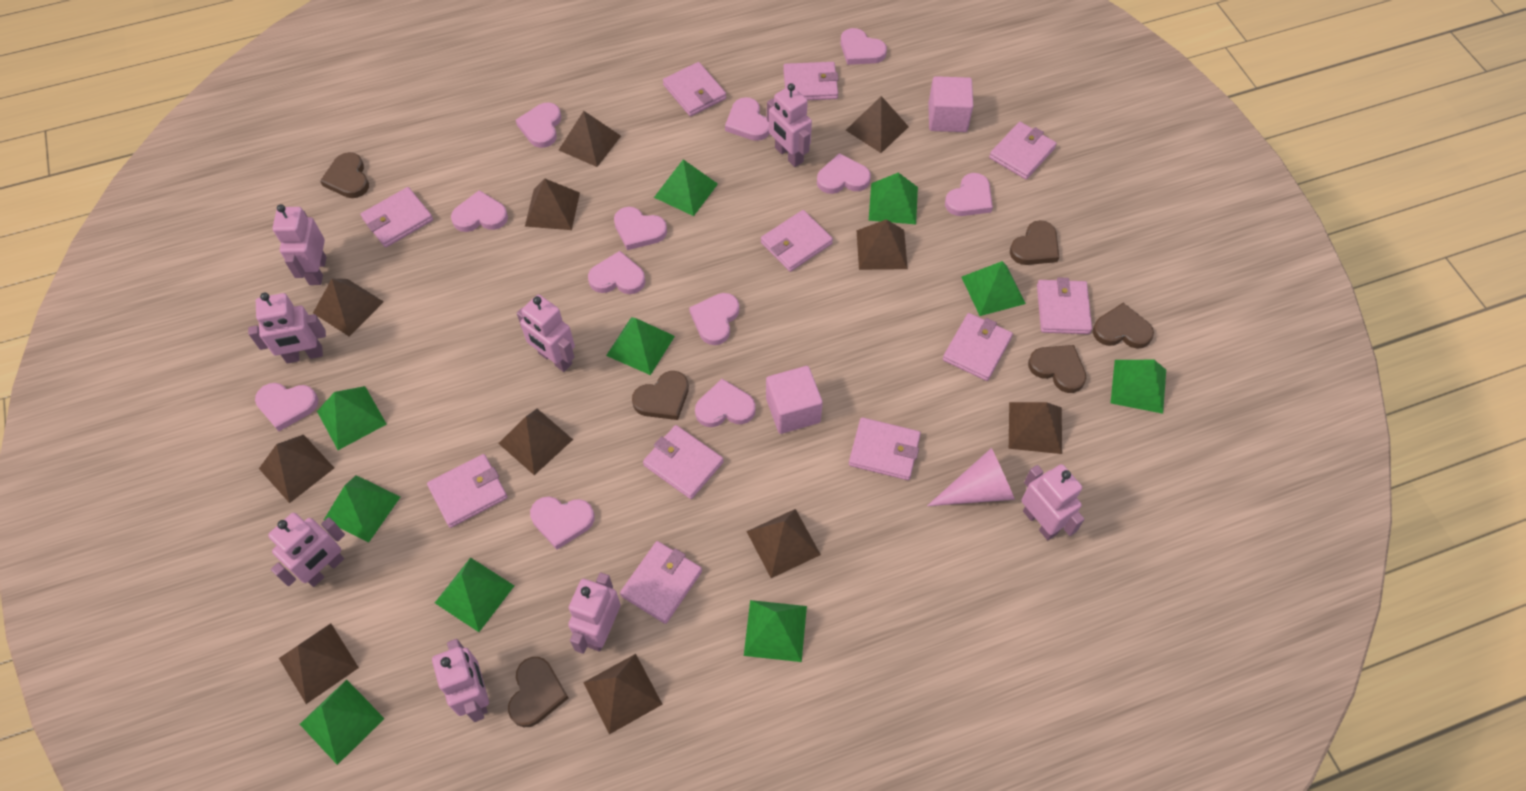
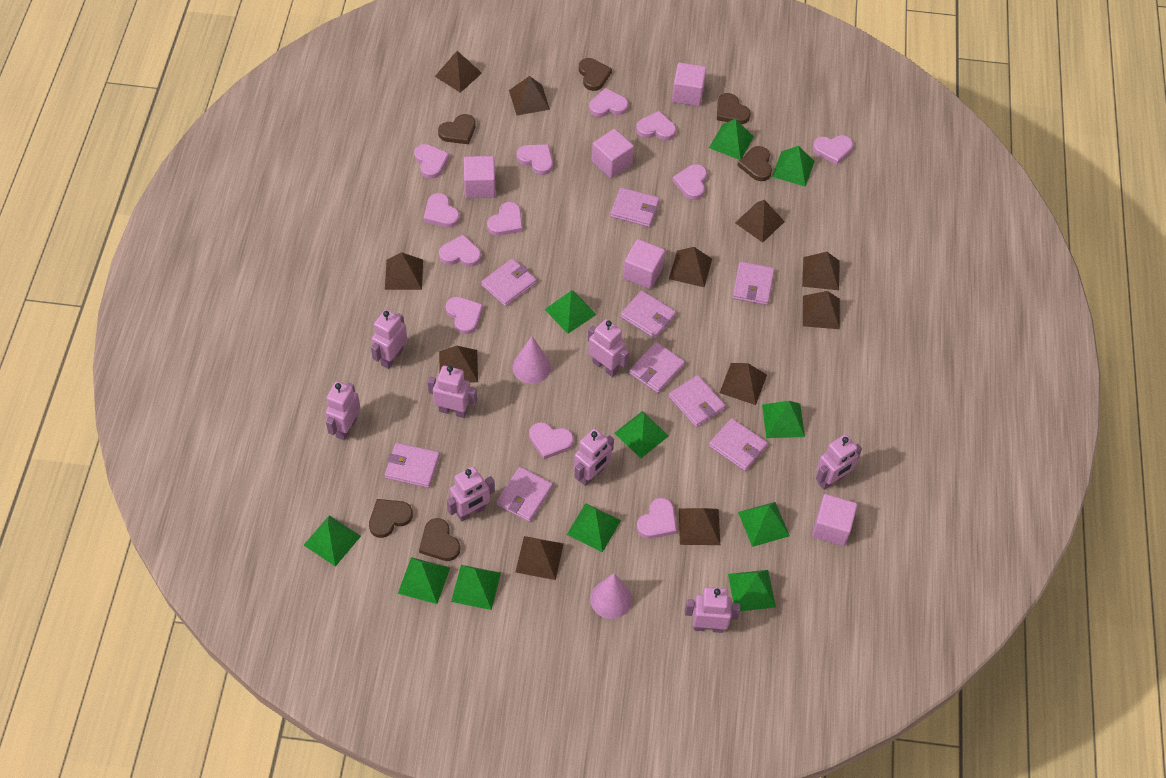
green pyramid: 10 -> 11
pink cone: 1 -> 2
pink cube: 2 -> 5
pink wallet: 11 -> 9

